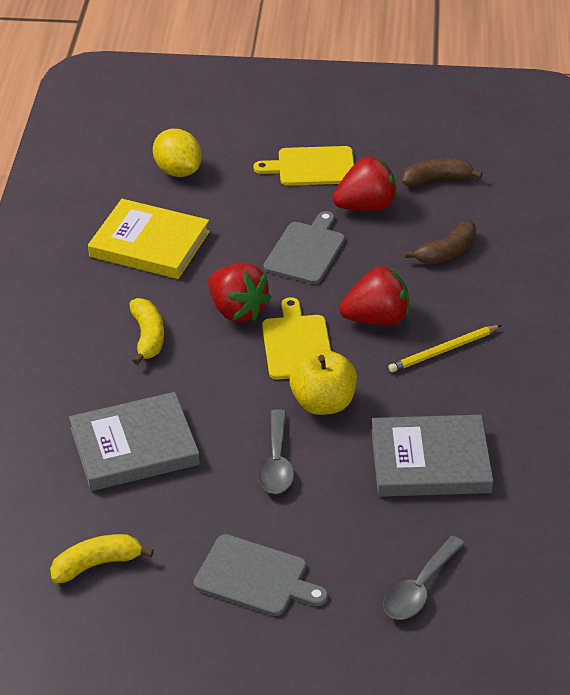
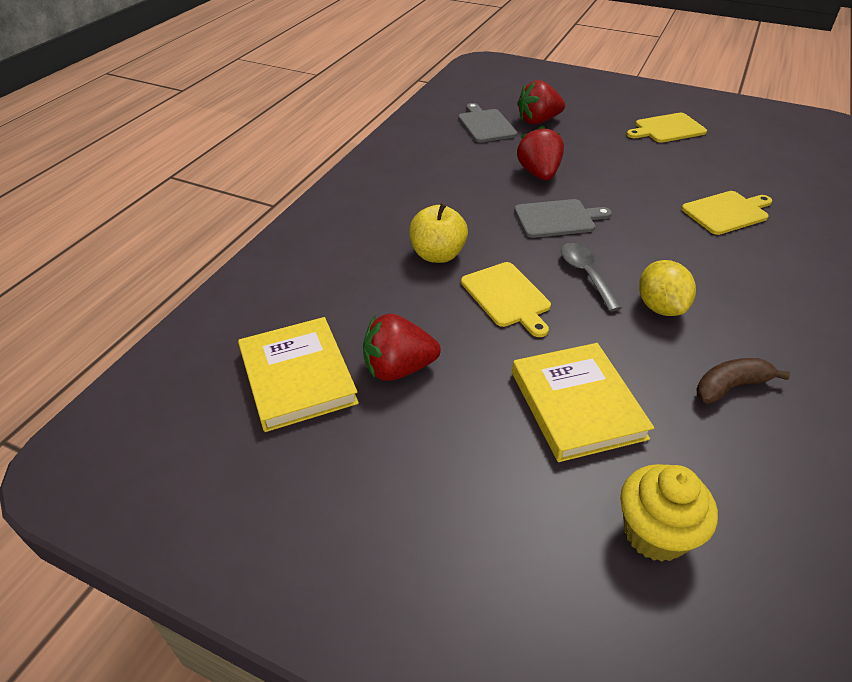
brown banana: 2 -> 1
grey book: 2 -> 0
grey spoon: 2 -> 1
yellow banana: 2 -> 0
yellow book: 1 -> 2
yellow cupcake: 0 -> 1
yellow cutting board: 2 -> 3
yellow pencil: 1 -> 0

